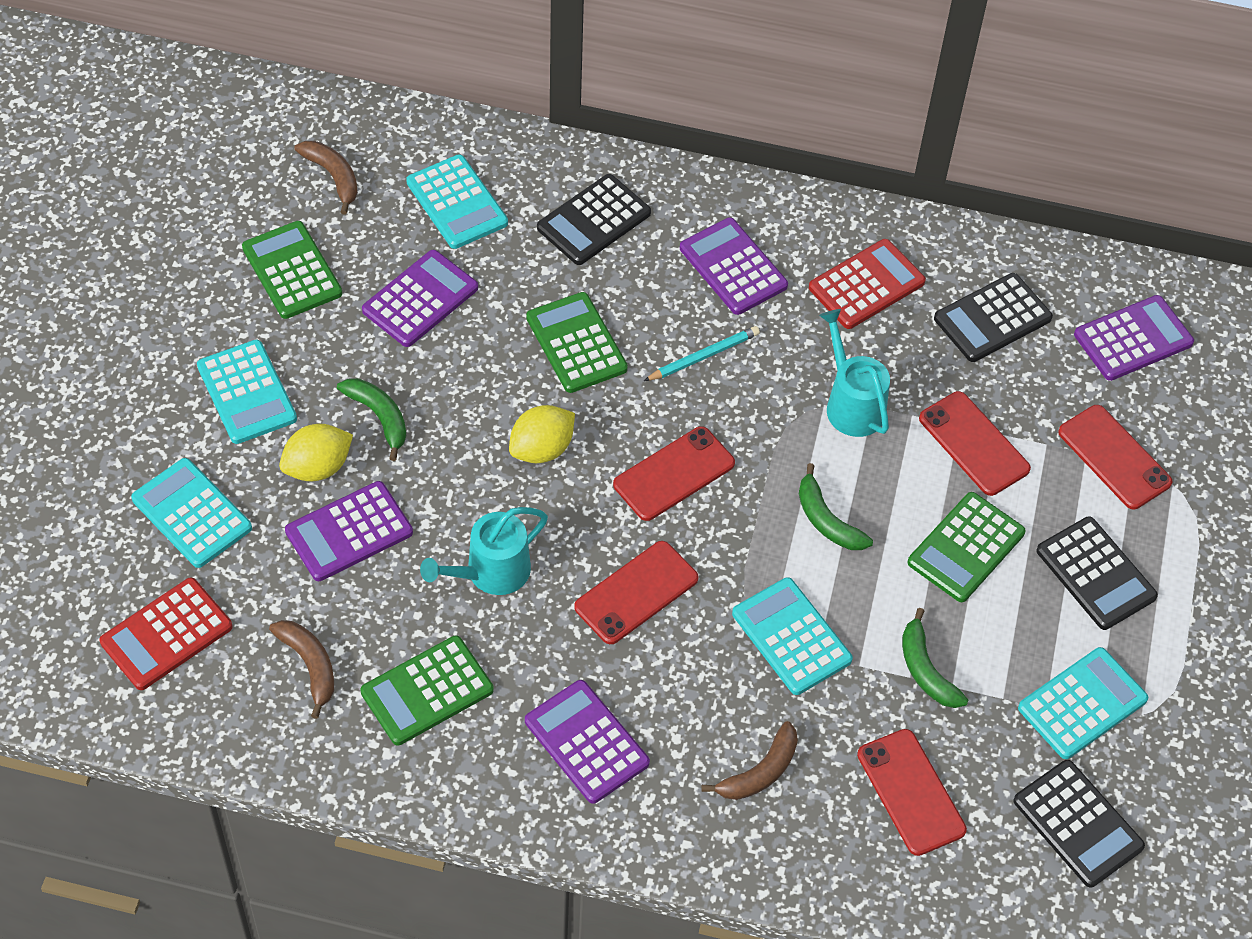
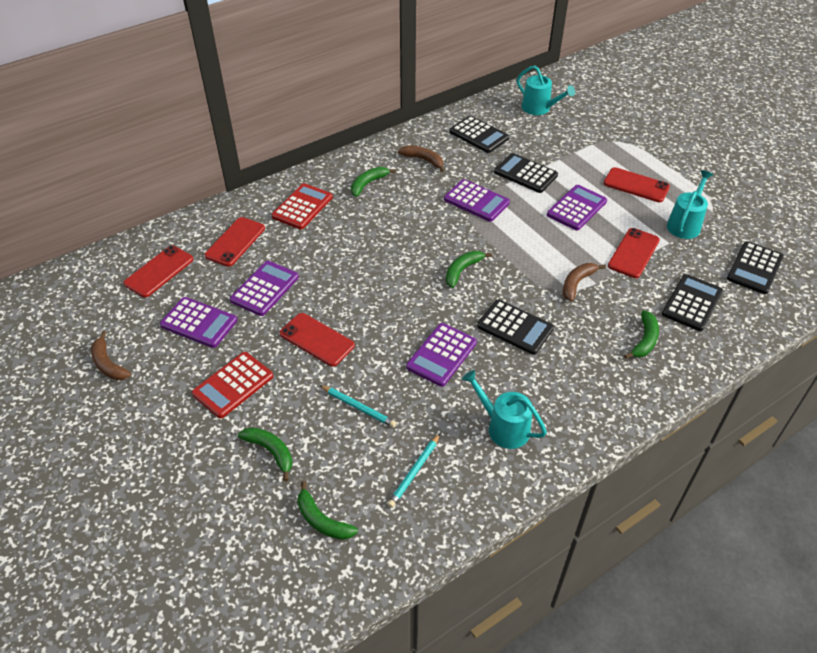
black calculator: 4 -> 5
green banana: 3 -> 5
green calculator: 4 -> 0
turquoise calculator: 5 -> 0
turquoise pencil: 1 -> 2
turquoise watering can: 2 -> 3
yellow lemon: 2 -> 0

